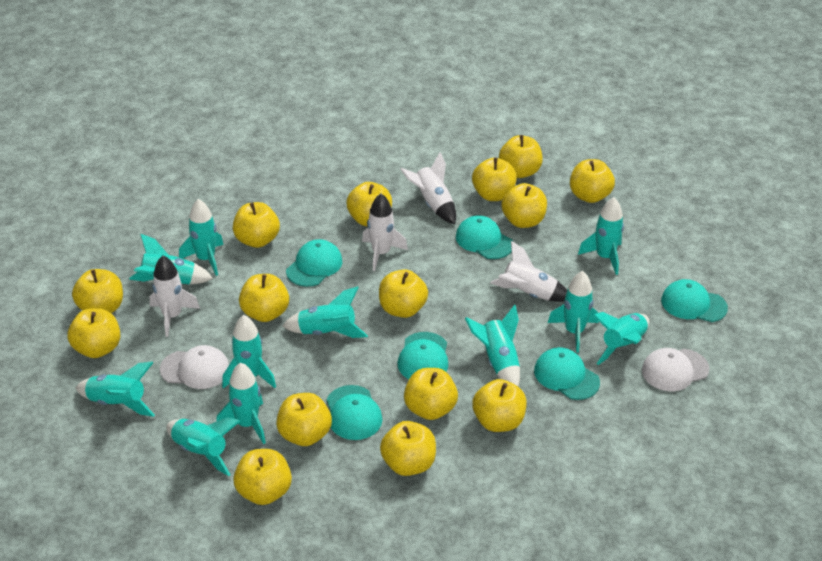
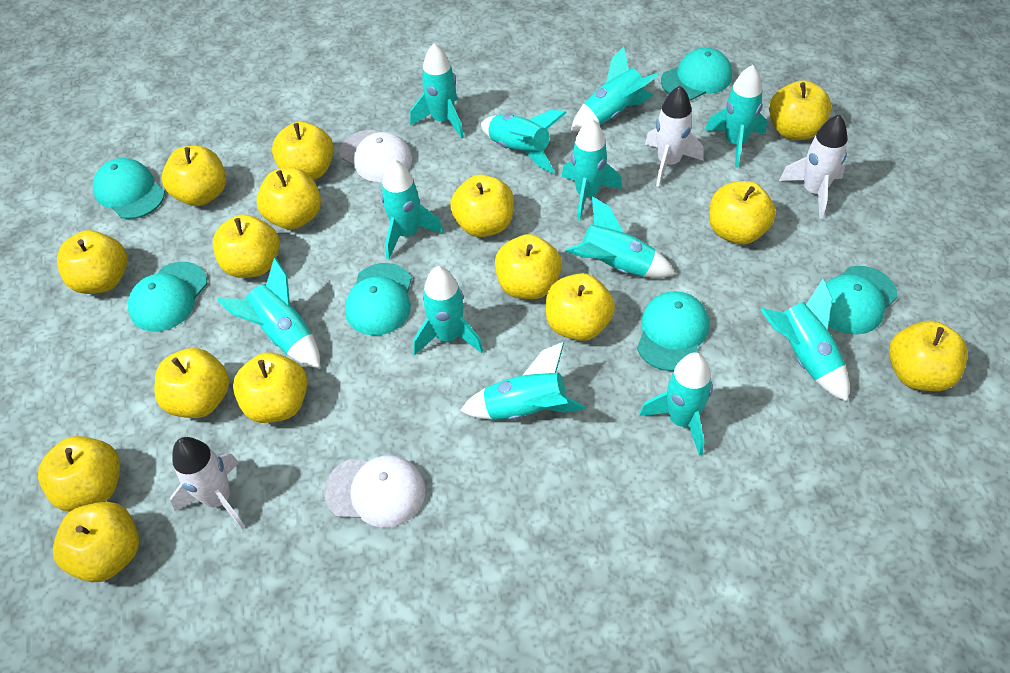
turquoise rocket: 11 -> 12
white rocket: 4 -> 3

